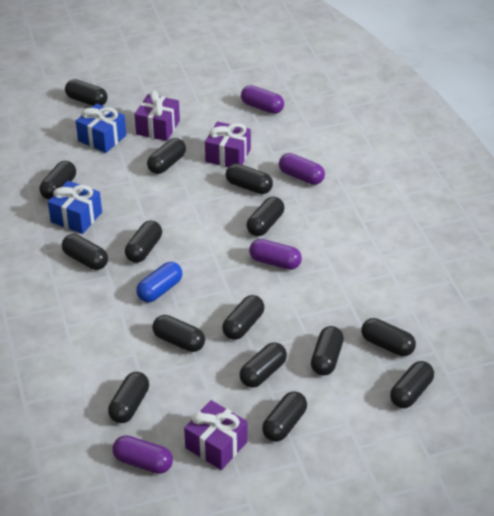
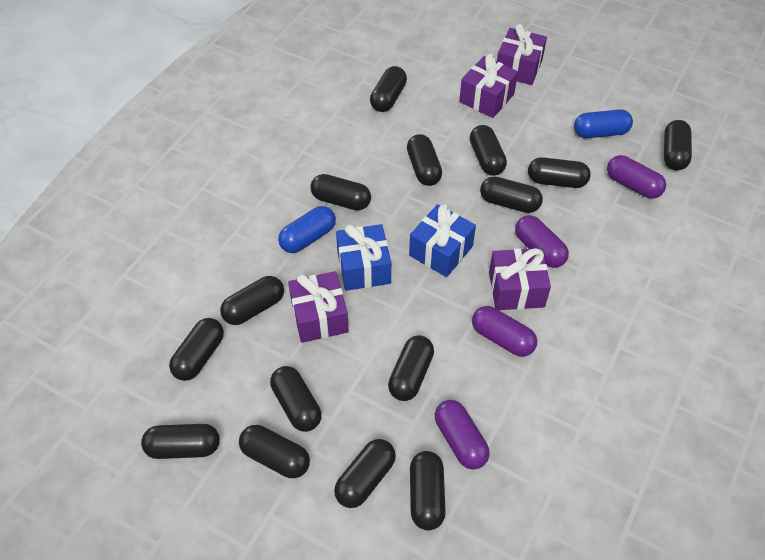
blue capsule: 1 -> 2
purple gift: 3 -> 4

